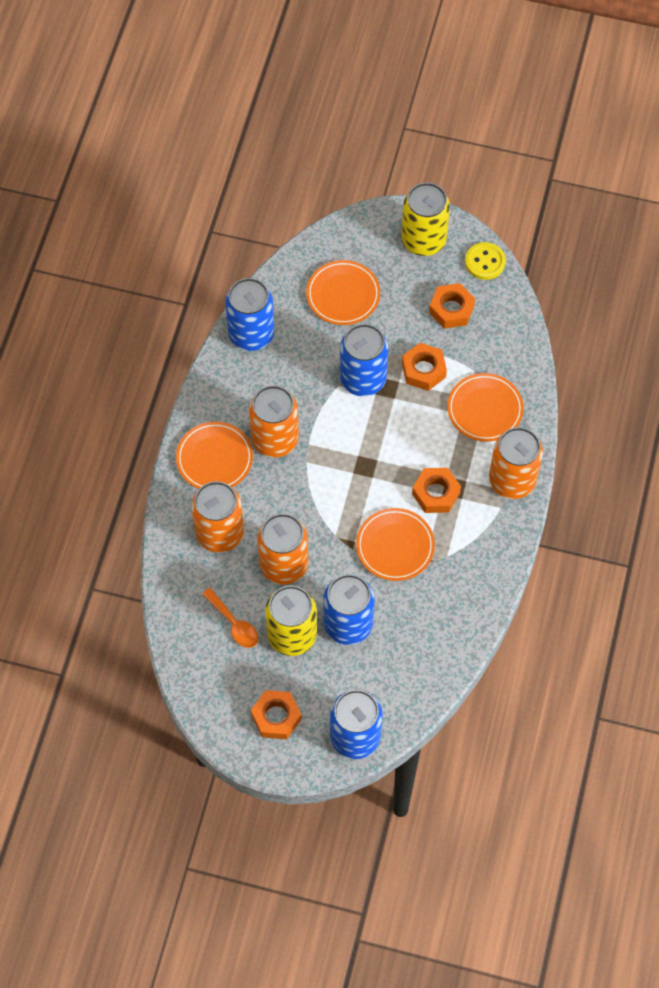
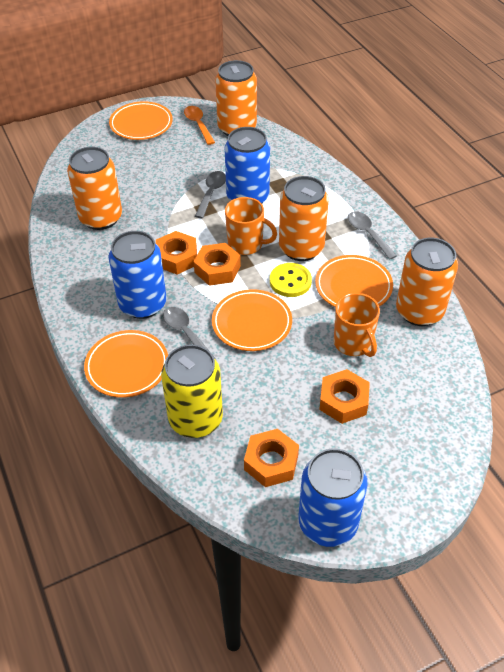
blue can: 4 -> 3
grey spoon: 0 -> 3
orange mug: 0 -> 2
yellow can: 2 -> 1

